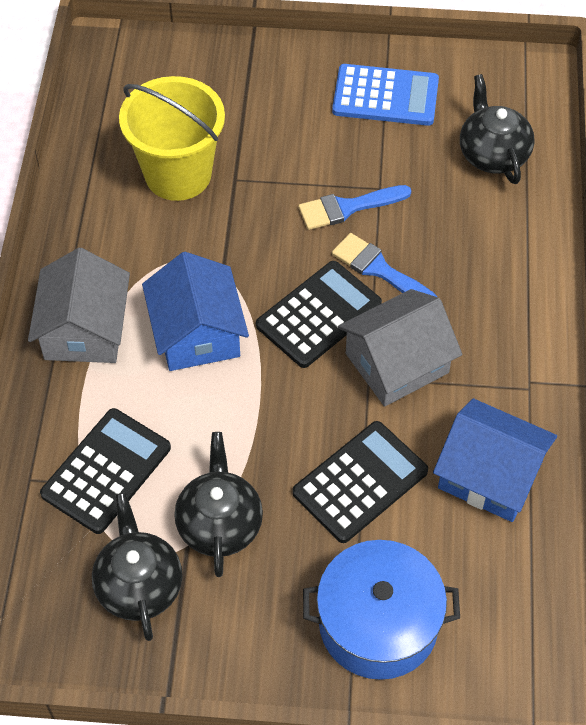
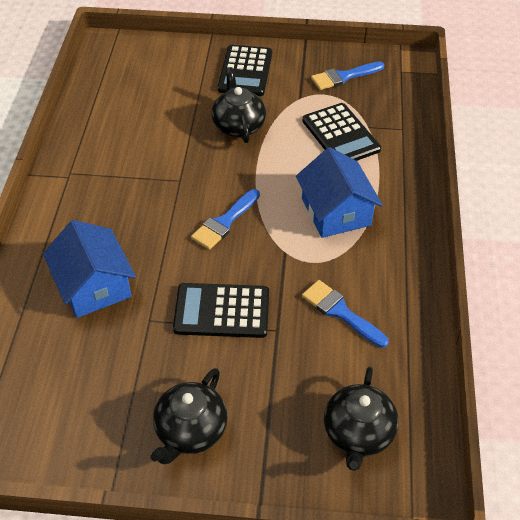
blue brush: 2 -> 3
blue calculator: 1 -> 0
blue pot: 1 -> 0
grey house: 2 -> 0
yellow bucket: 1 -> 0

